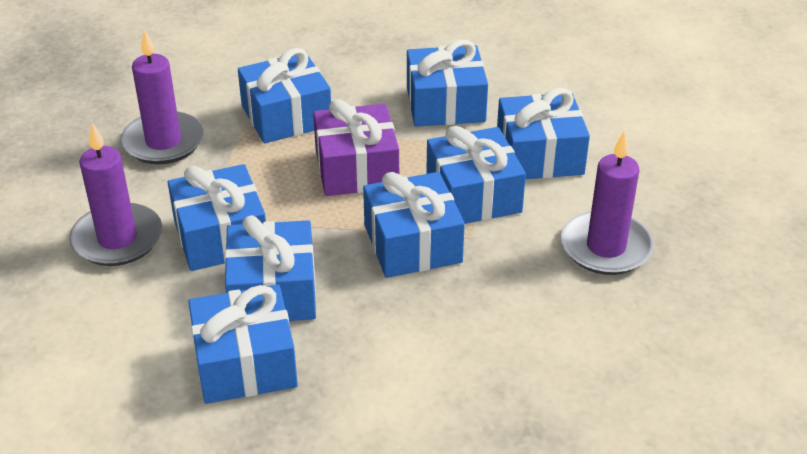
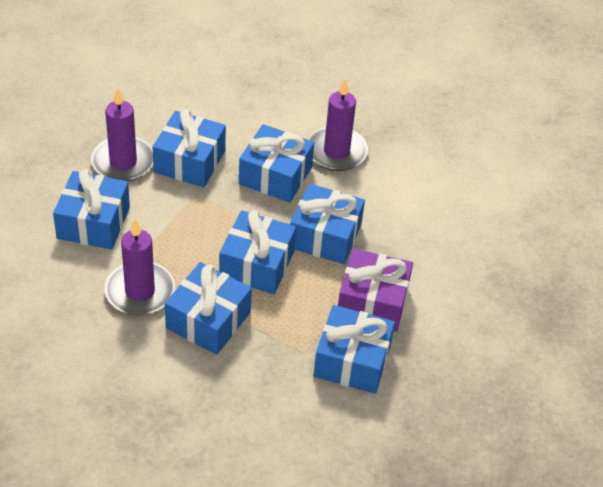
blue gift: 8 -> 7

